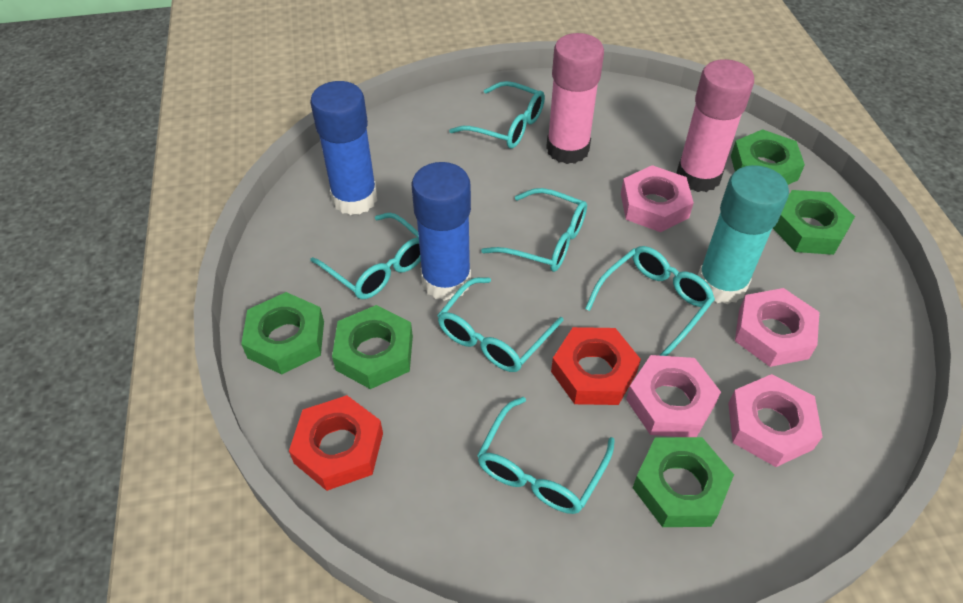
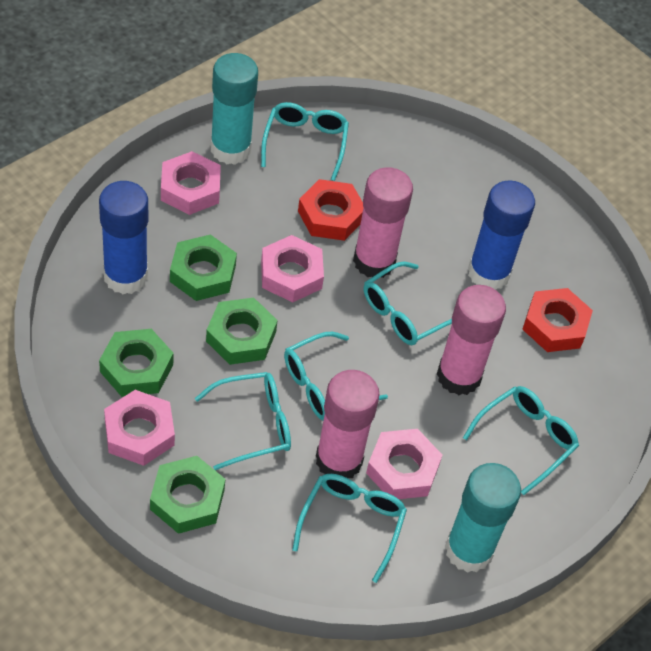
green nut: 5 -> 4
pink glue stick: 2 -> 3
turquoise glue stick: 1 -> 2

